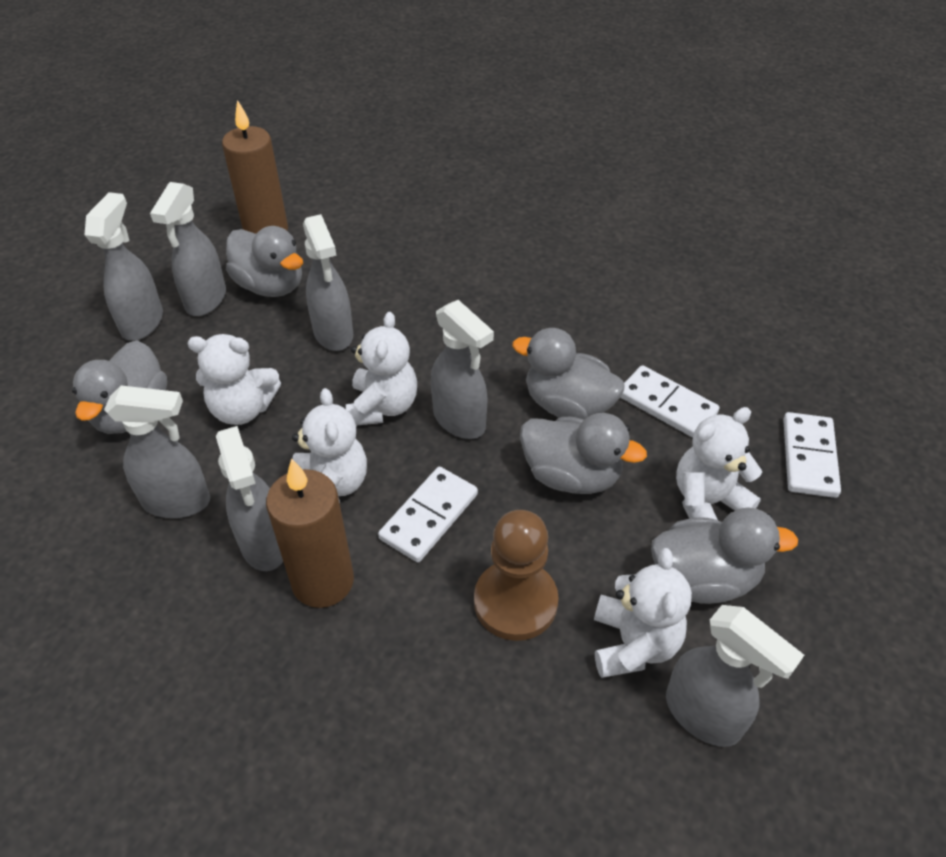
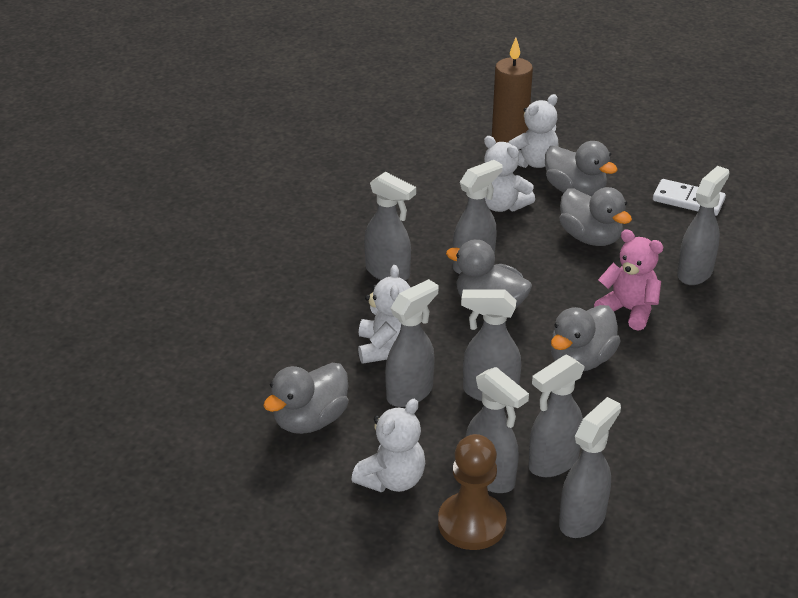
brown candle: 2 -> 1
grey spray bottle: 7 -> 8
pink teddy bear: 0 -> 1
white domino: 3 -> 1
white teddy bear: 5 -> 4

